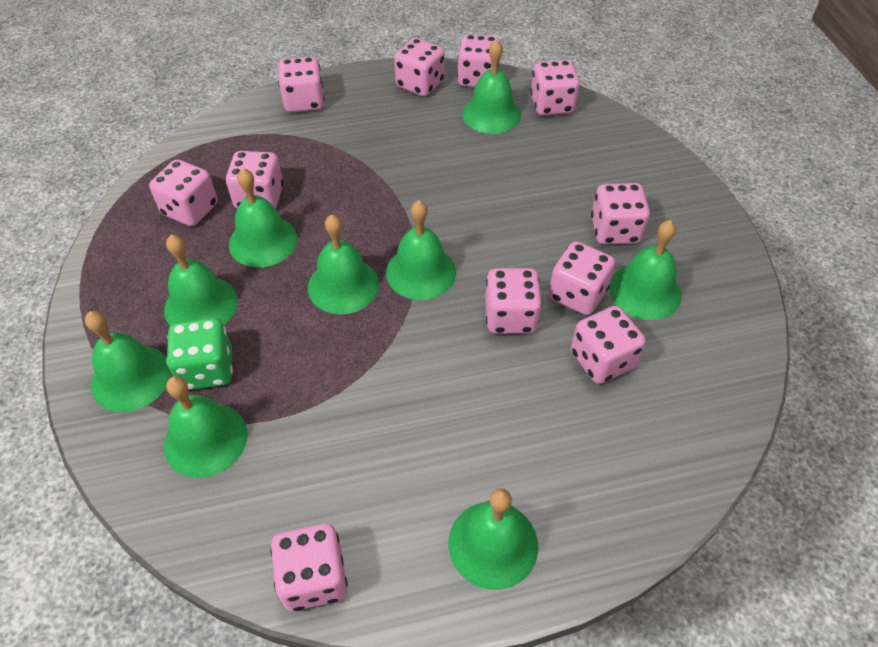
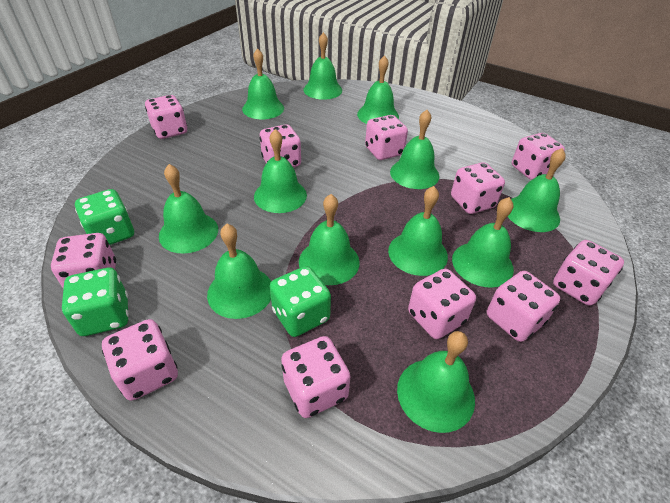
green bell: 9 -> 12
green dice: 1 -> 3

